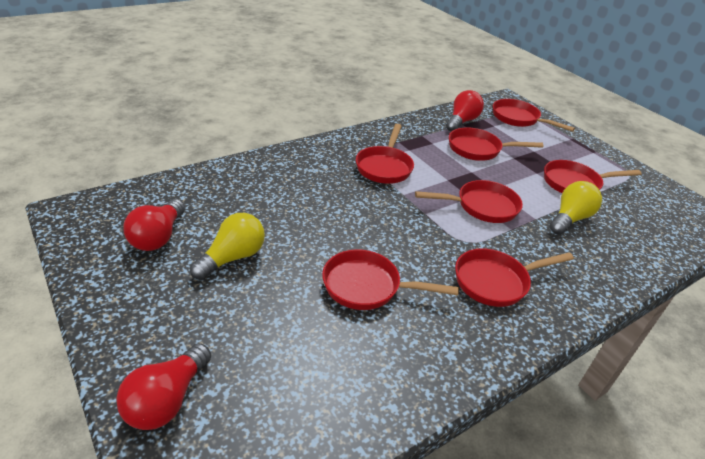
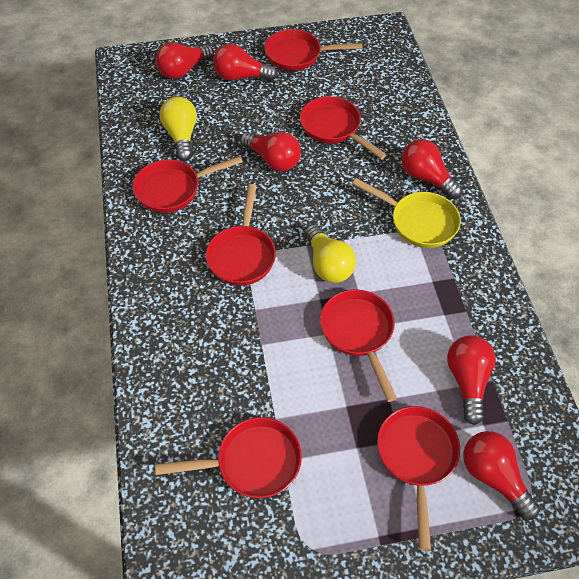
red light bulb: 3 -> 6
yellow pan: 0 -> 1

